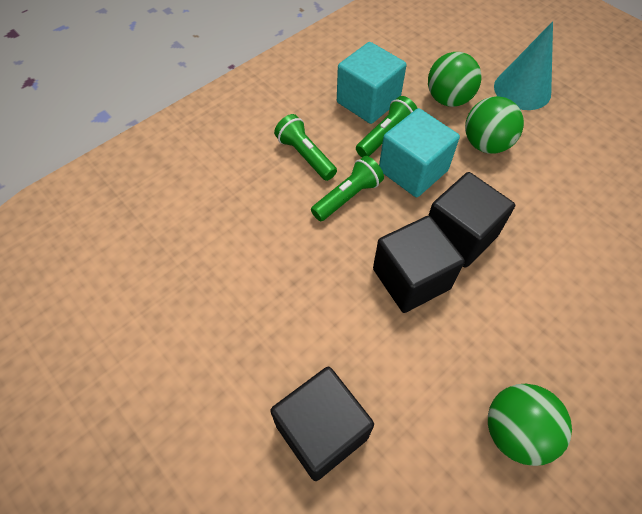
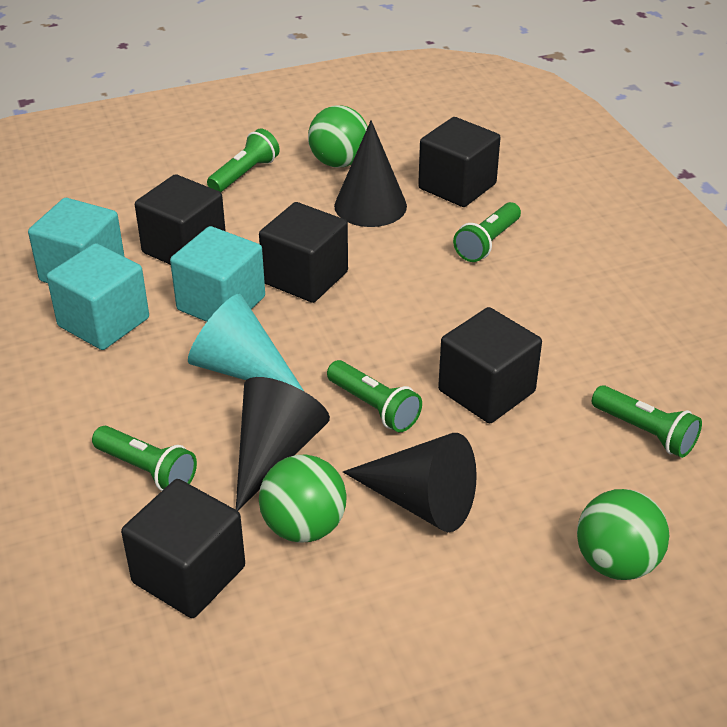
black cone: 0 -> 3
black cube: 3 -> 5
green flashlight: 3 -> 5
turquoise cube: 2 -> 3

